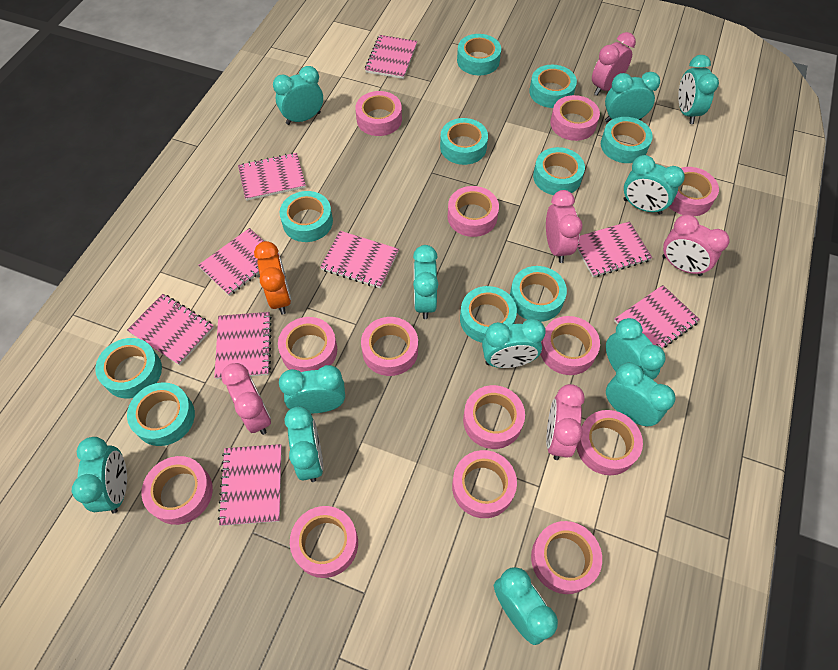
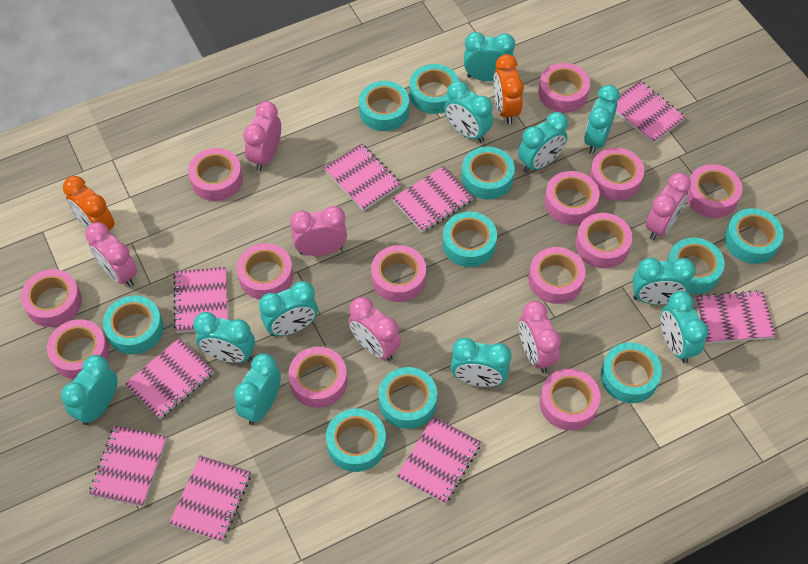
orange clock: 1 -> 2
pink clock: 5 -> 6
turquoise clock: 12 -> 11

